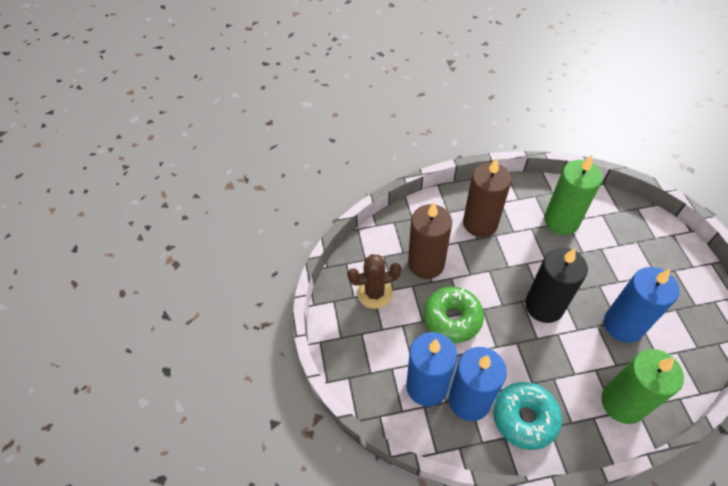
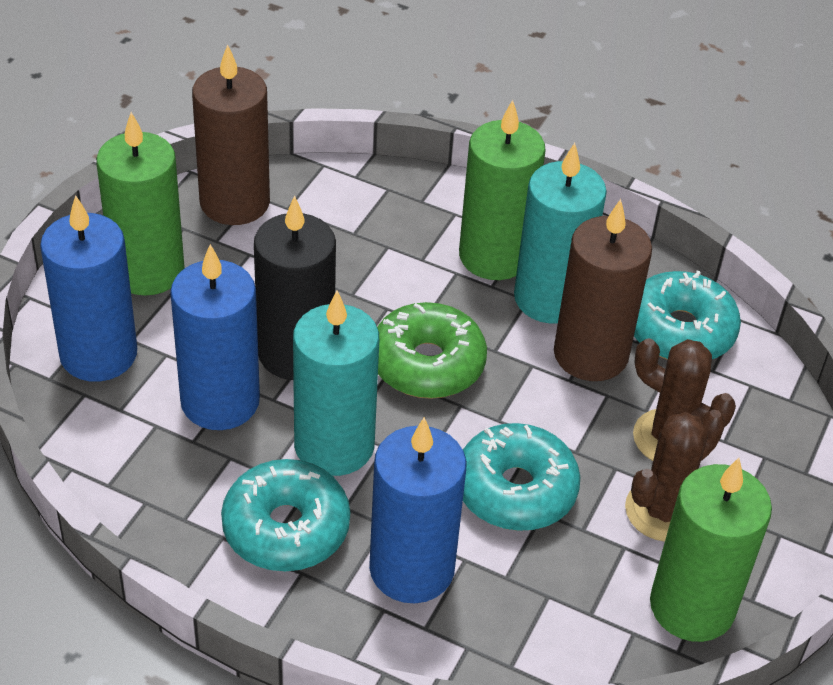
brown cactus: 1 -> 2
green candle: 2 -> 3
turquoise candle: 0 -> 2
turquoise donut: 1 -> 3

